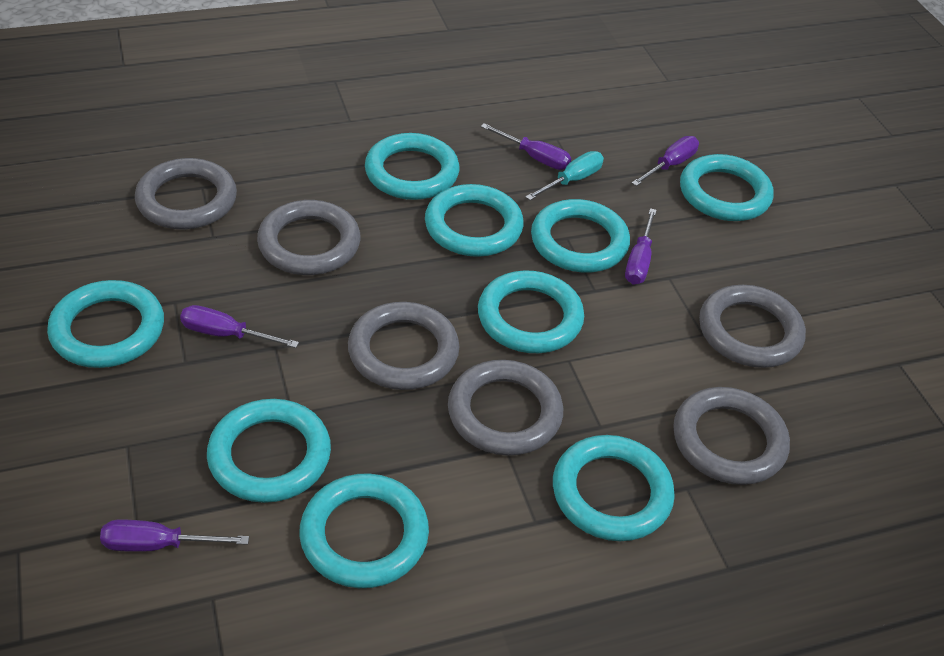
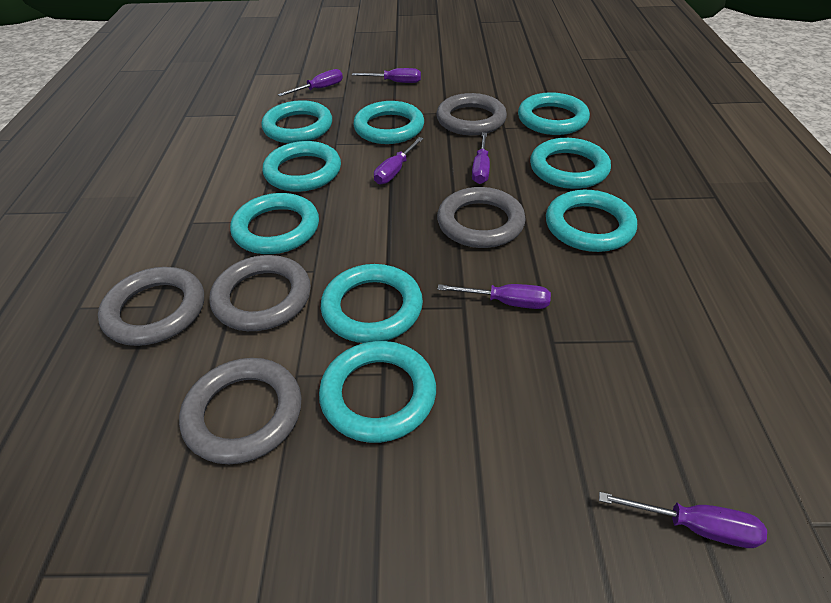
grey ring: 6 -> 5
purple screwdriver: 5 -> 6
turquoise screwdriver: 1 -> 0

